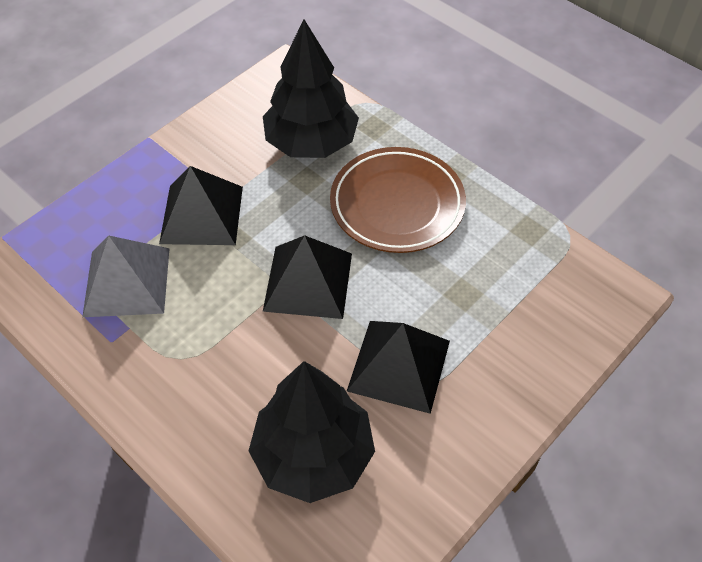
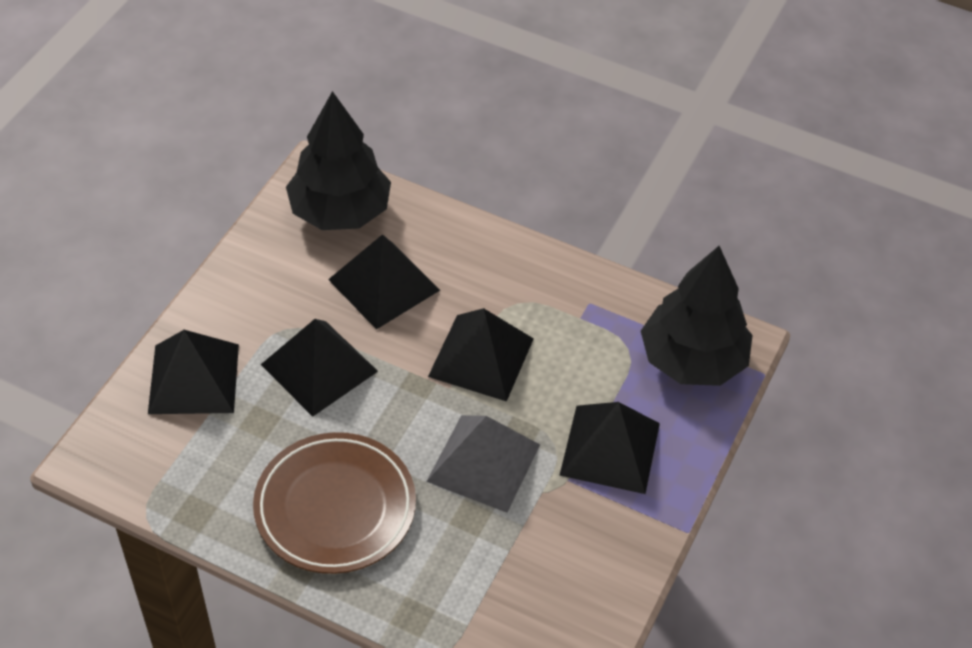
black pyramid: 3 -> 5

